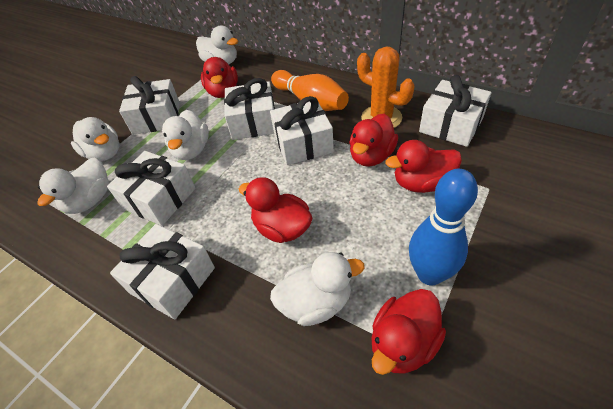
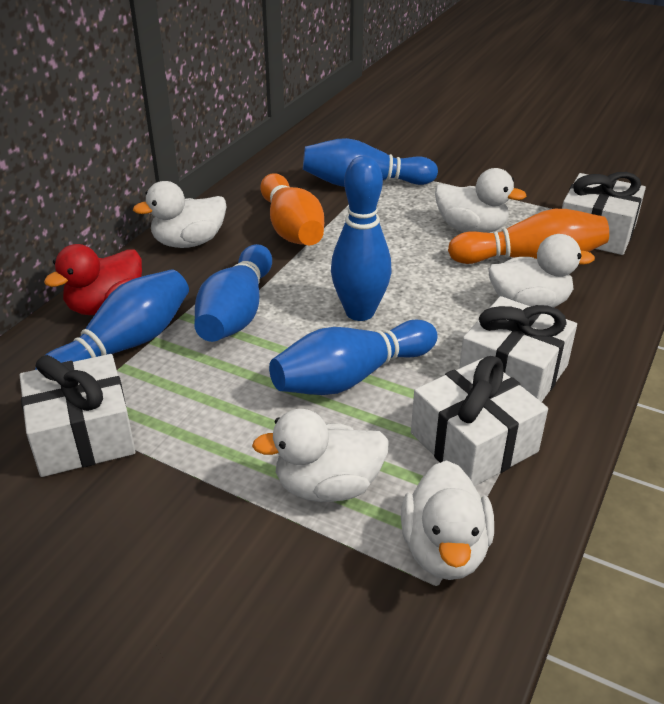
blue bowling pin: 1 -> 5
orange bowling pin: 1 -> 2
orange cactus: 1 -> 0
red duck: 5 -> 1
white gift: 6 -> 4

